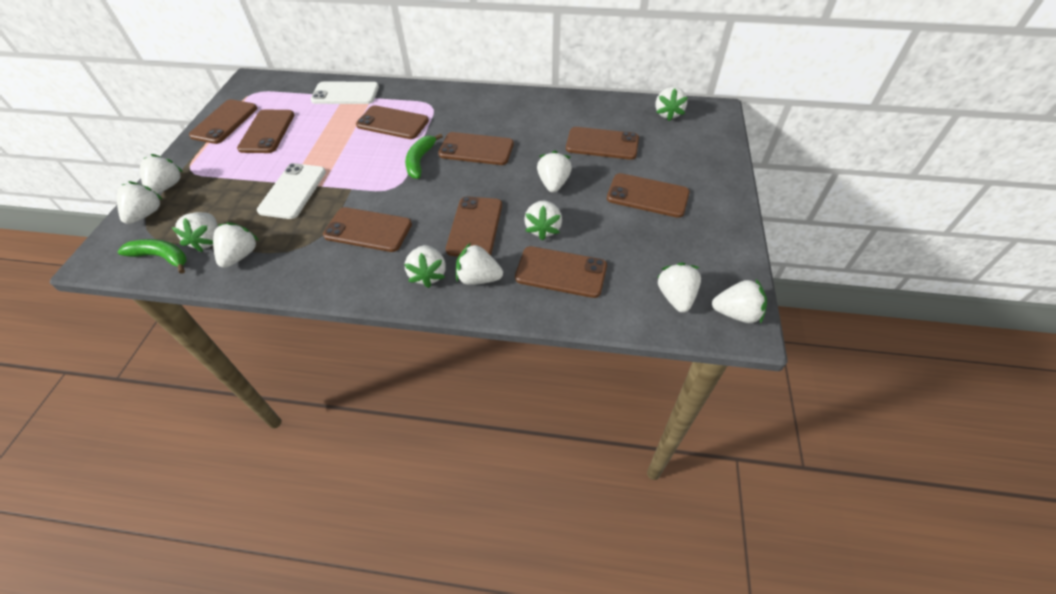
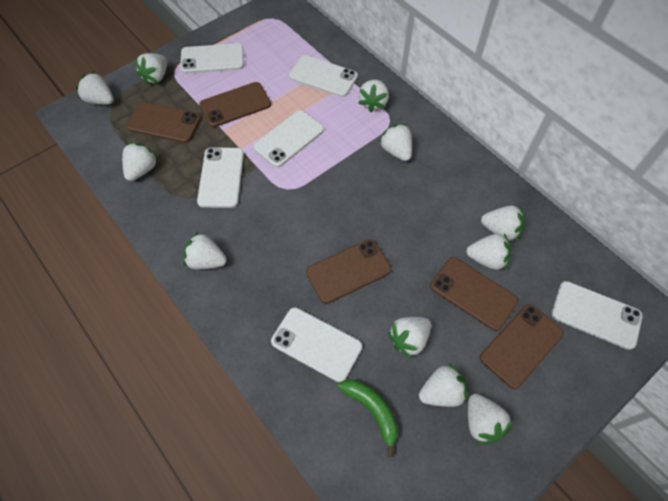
brown phone: 9 -> 5
green banana: 2 -> 1
white phone: 2 -> 6

